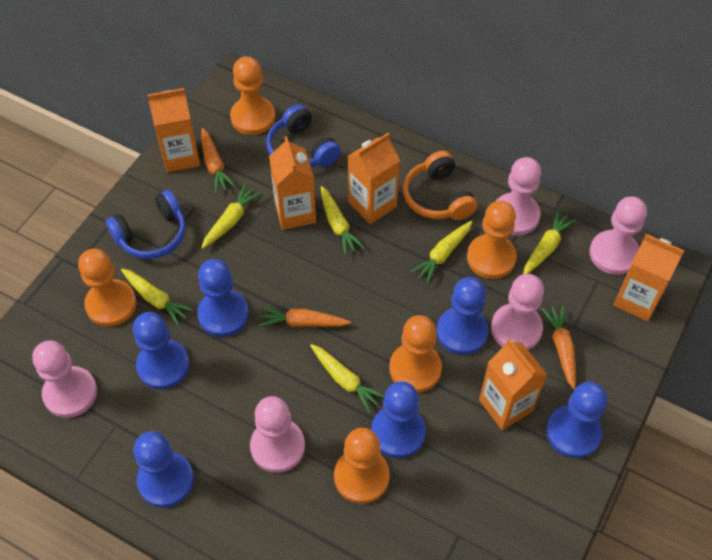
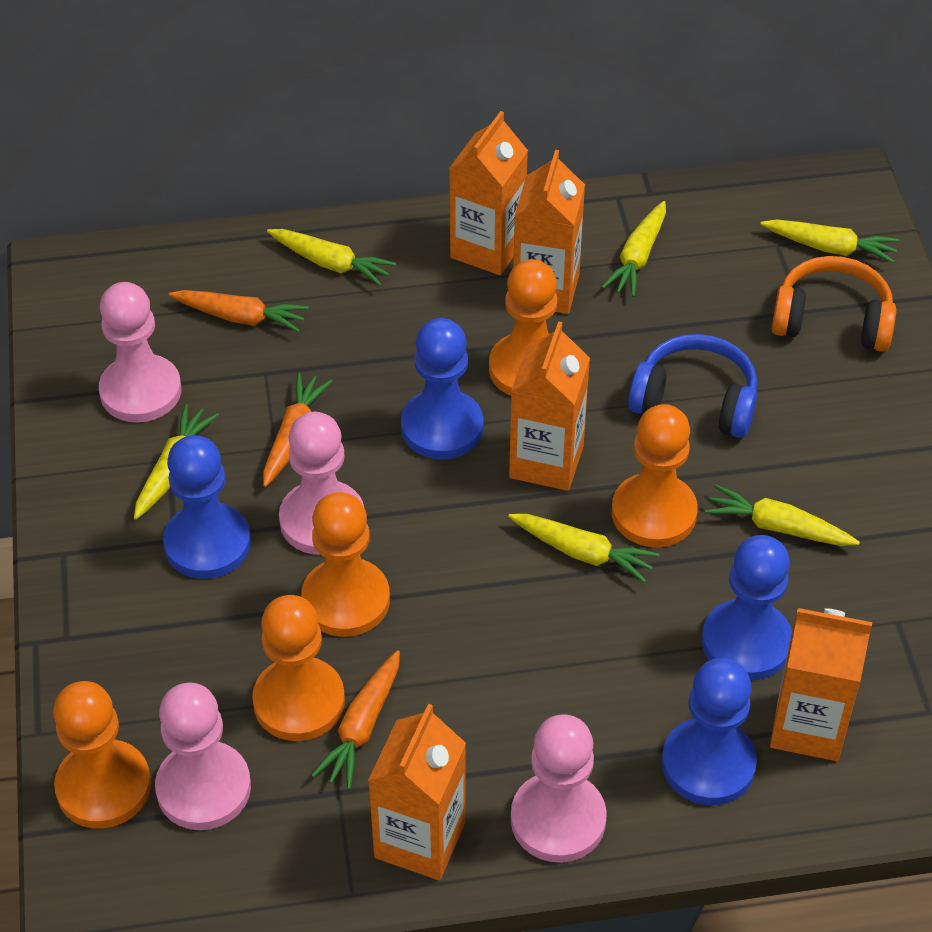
blue headphones: 2 -> 1
blue pawn: 6 -> 4
pink pawn: 5 -> 4

